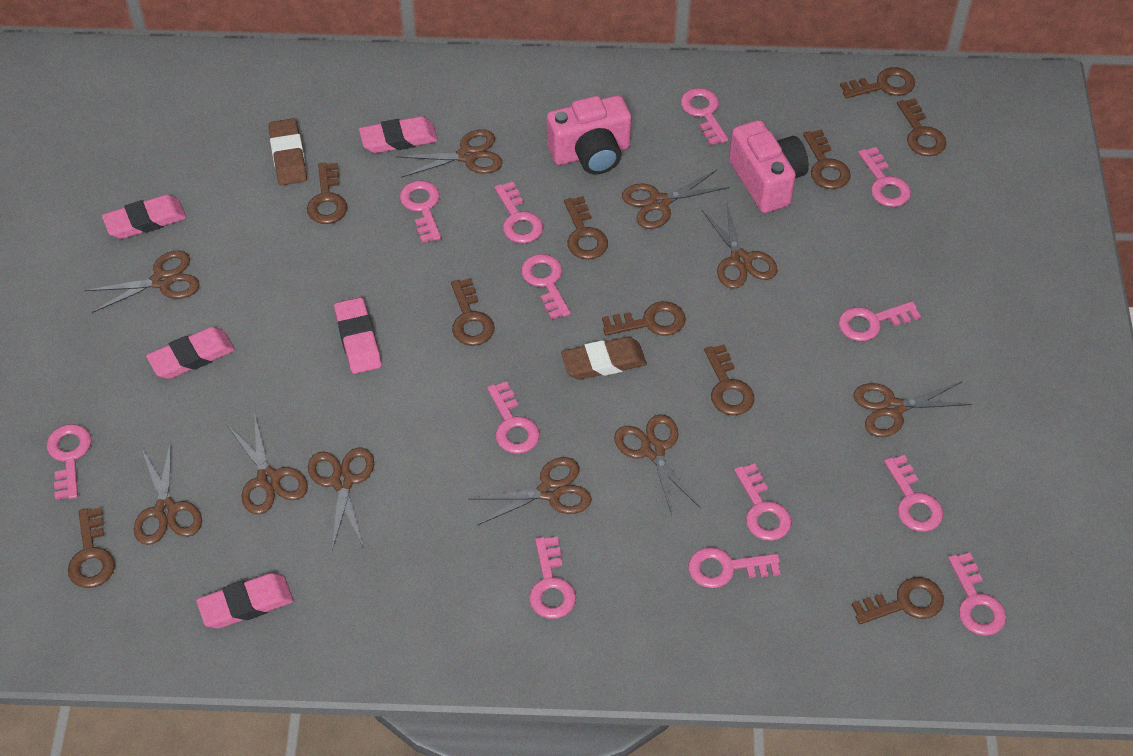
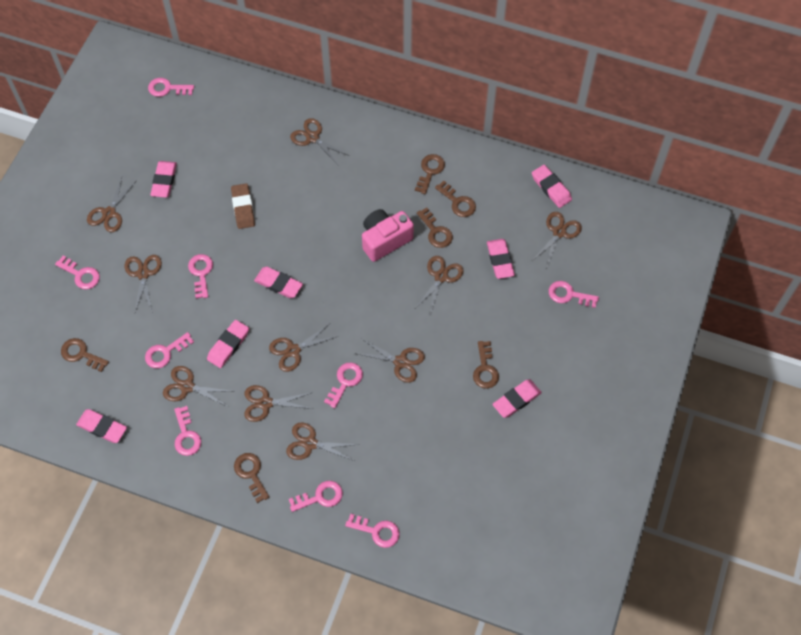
brown eraser: 2 -> 1
brown key: 10 -> 6
pink camera: 2 -> 1
pink eraser: 5 -> 7
pink key: 13 -> 9

